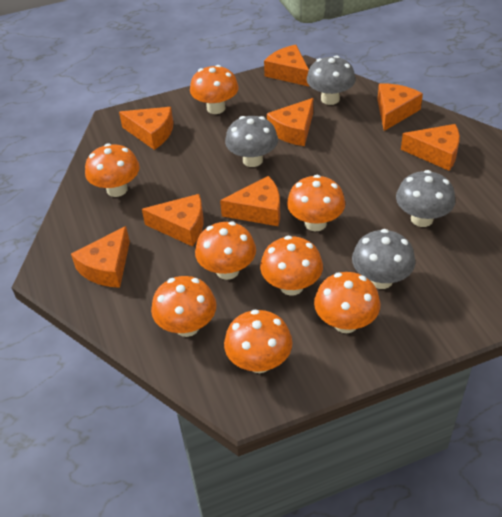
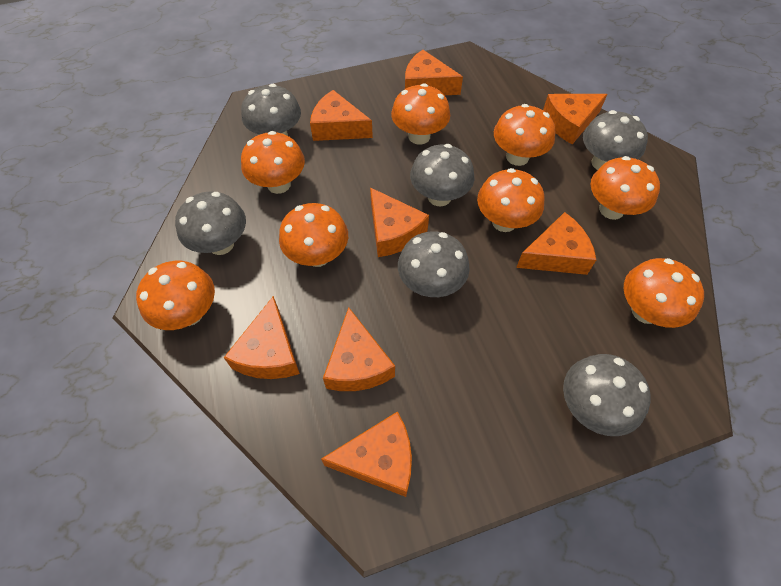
grey mushroom: 4 -> 6

